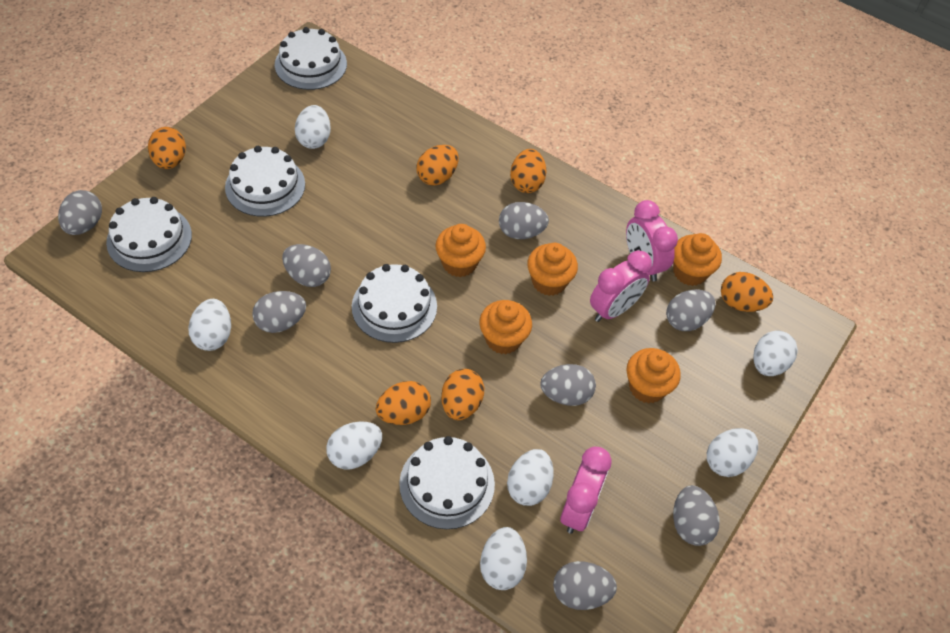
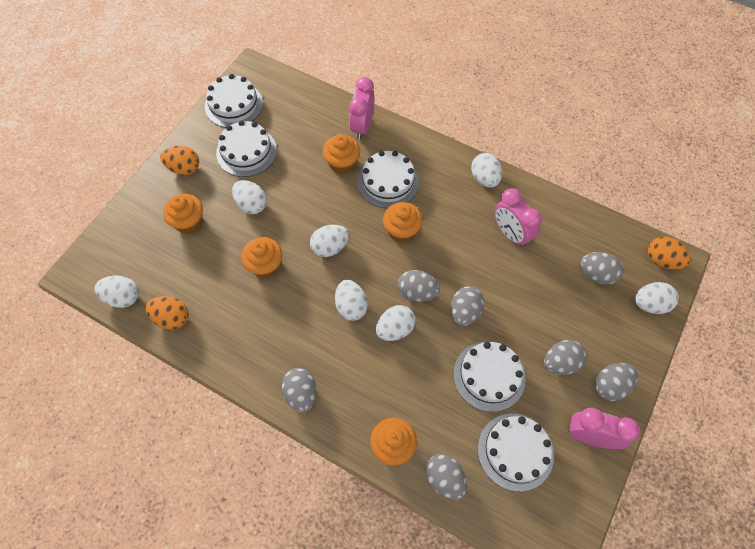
grey egg: 8 -> 7
orange egg: 6 -> 3

